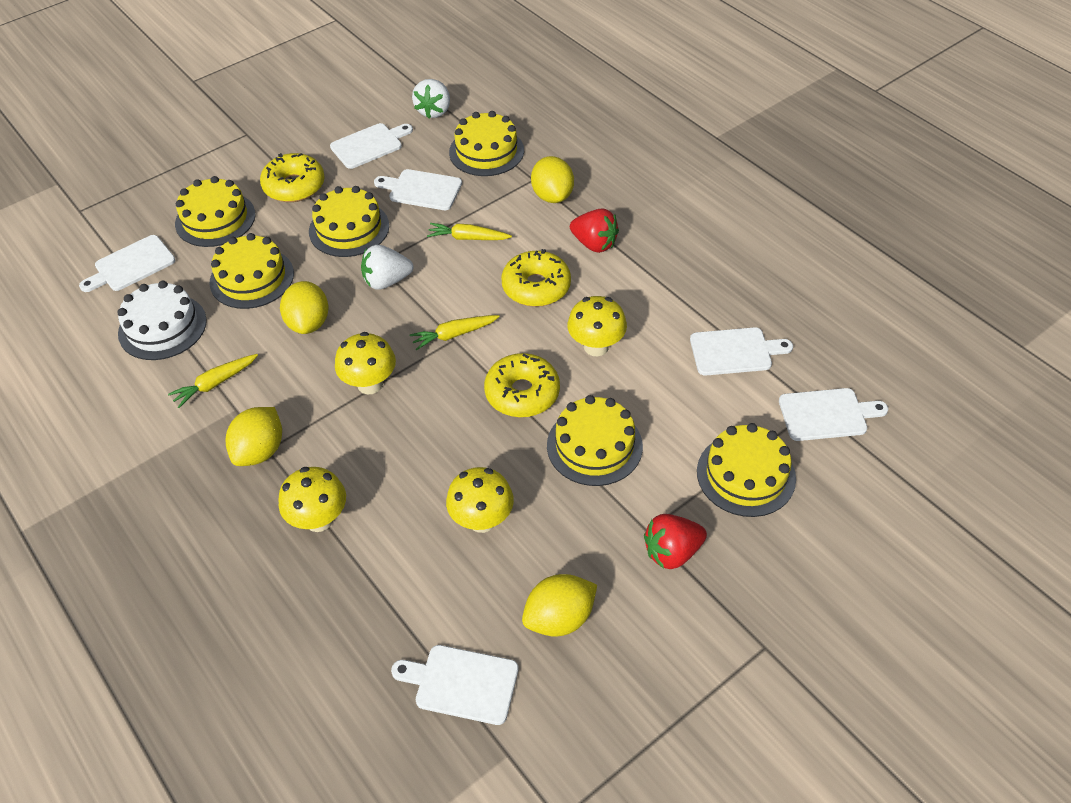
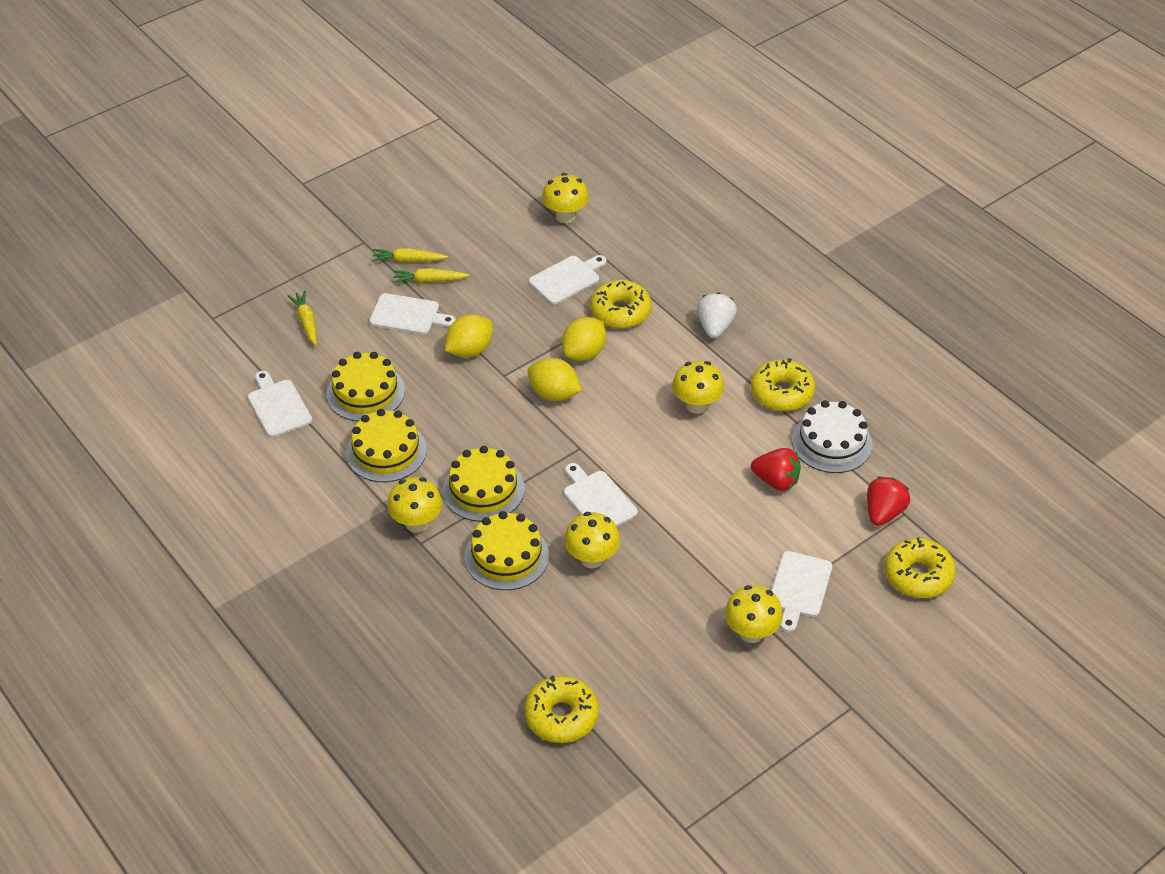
white cutting board: 6 -> 5
white strawberry: 2 -> 1
yellow cake: 6 -> 4
yellow donut: 3 -> 4
yellow lemon: 4 -> 3
yellow mushroom: 4 -> 5

